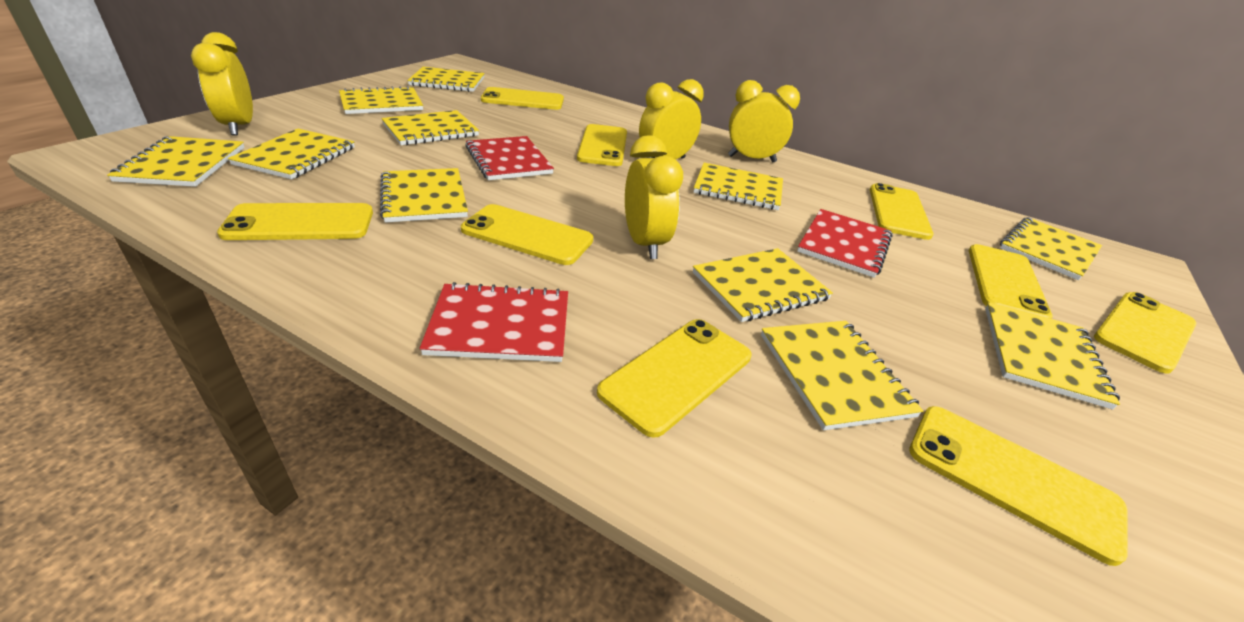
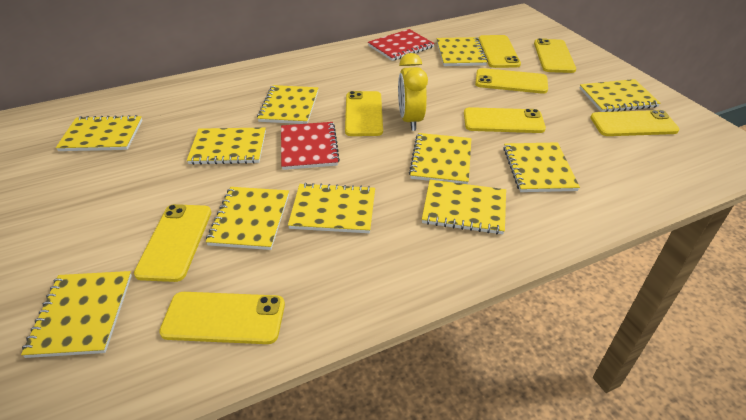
red notebook: 3 -> 2
yellow clock: 4 -> 1
yellow phone: 9 -> 8

